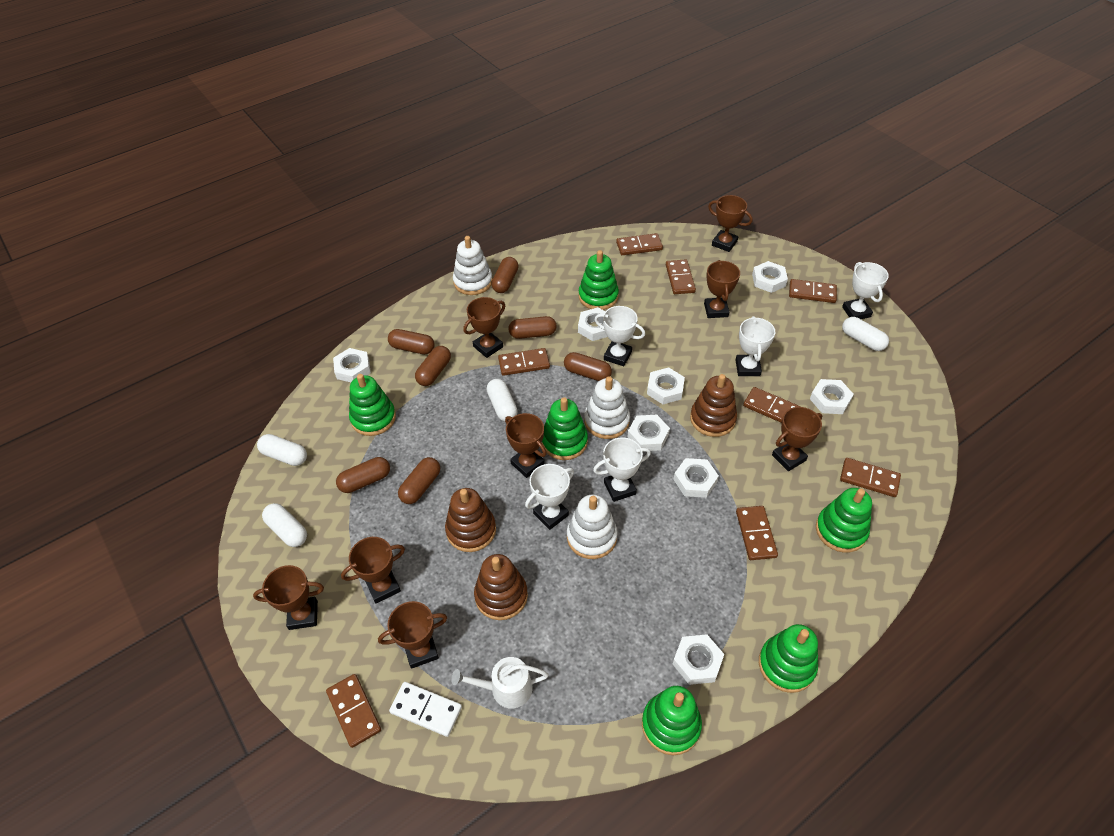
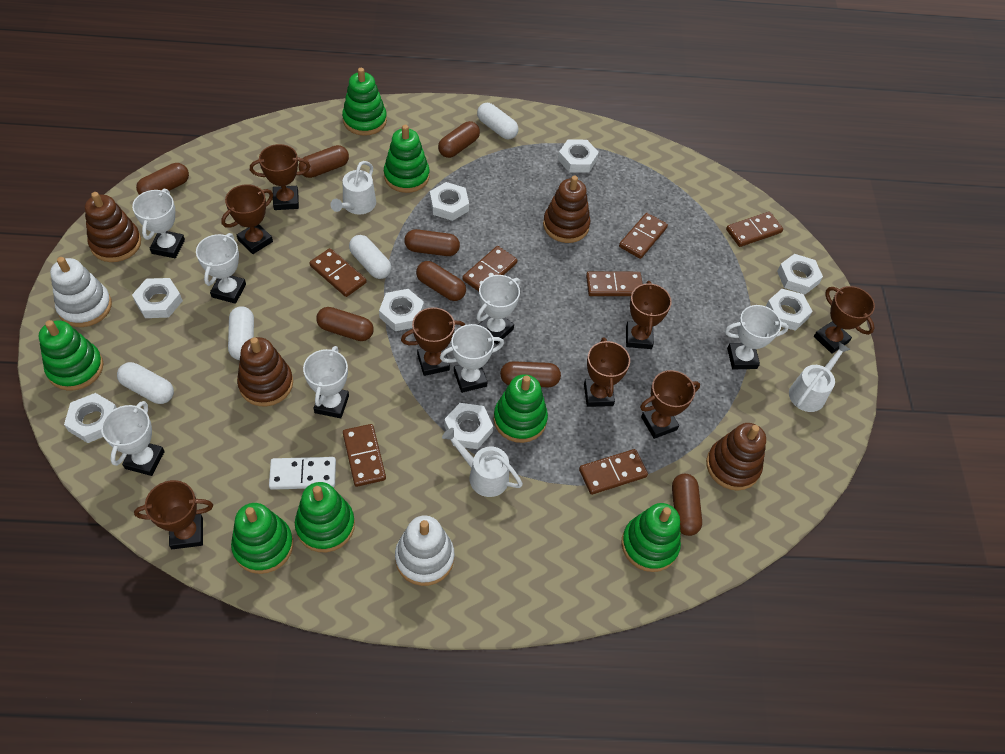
brown capsule: 7 -> 8
brown domino: 8 -> 7
brown stacking toy: 3 -> 4
green stacking toy: 6 -> 7
white stacking toy: 3 -> 2
white trophy: 5 -> 7
white watering can: 1 -> 3

